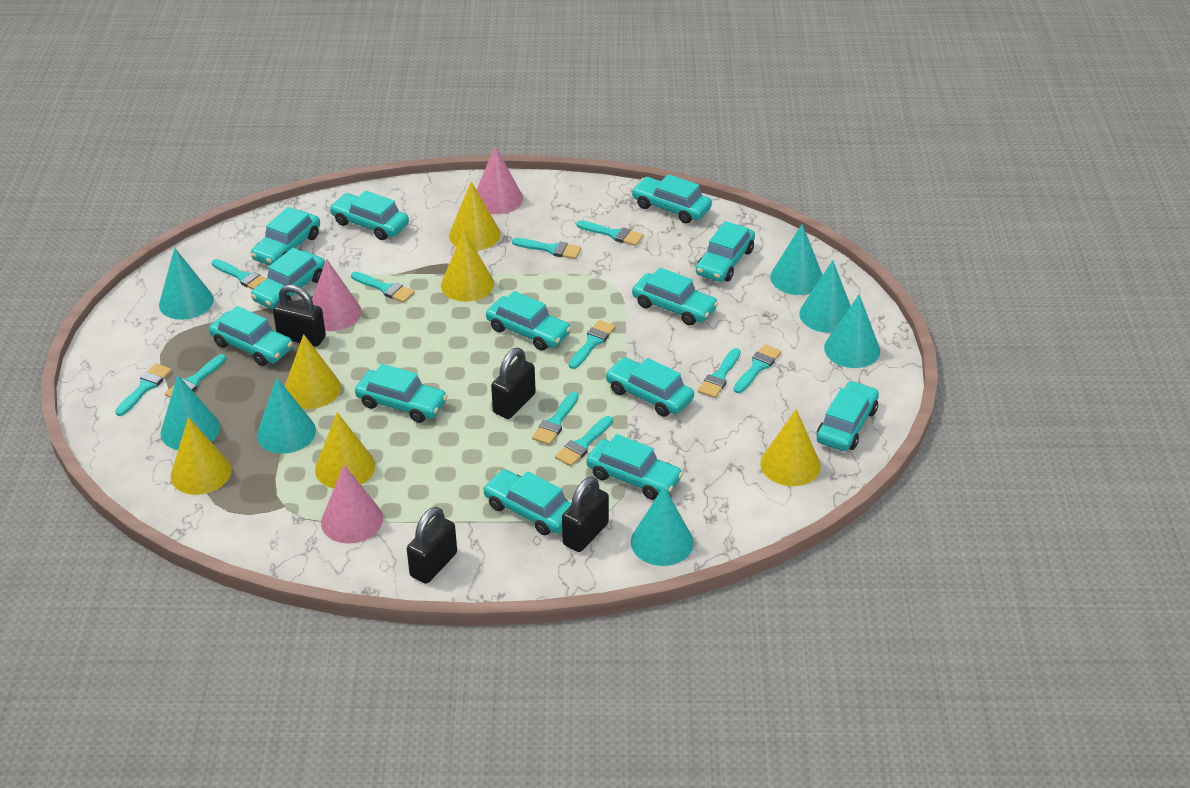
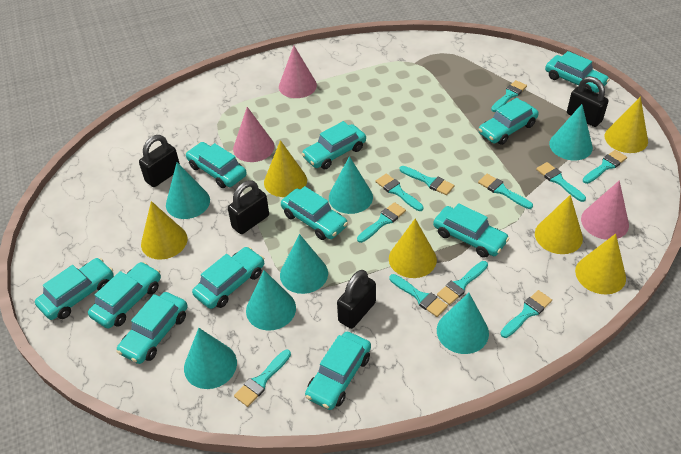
turquoise car: 13 -> 11

